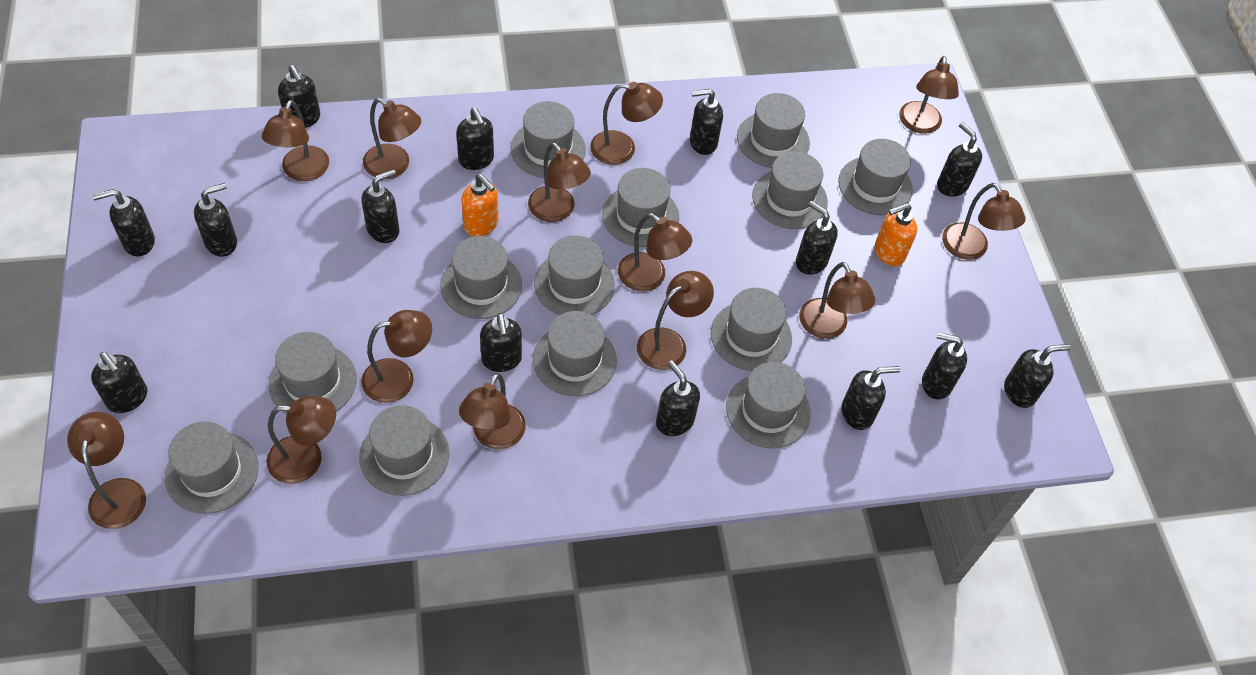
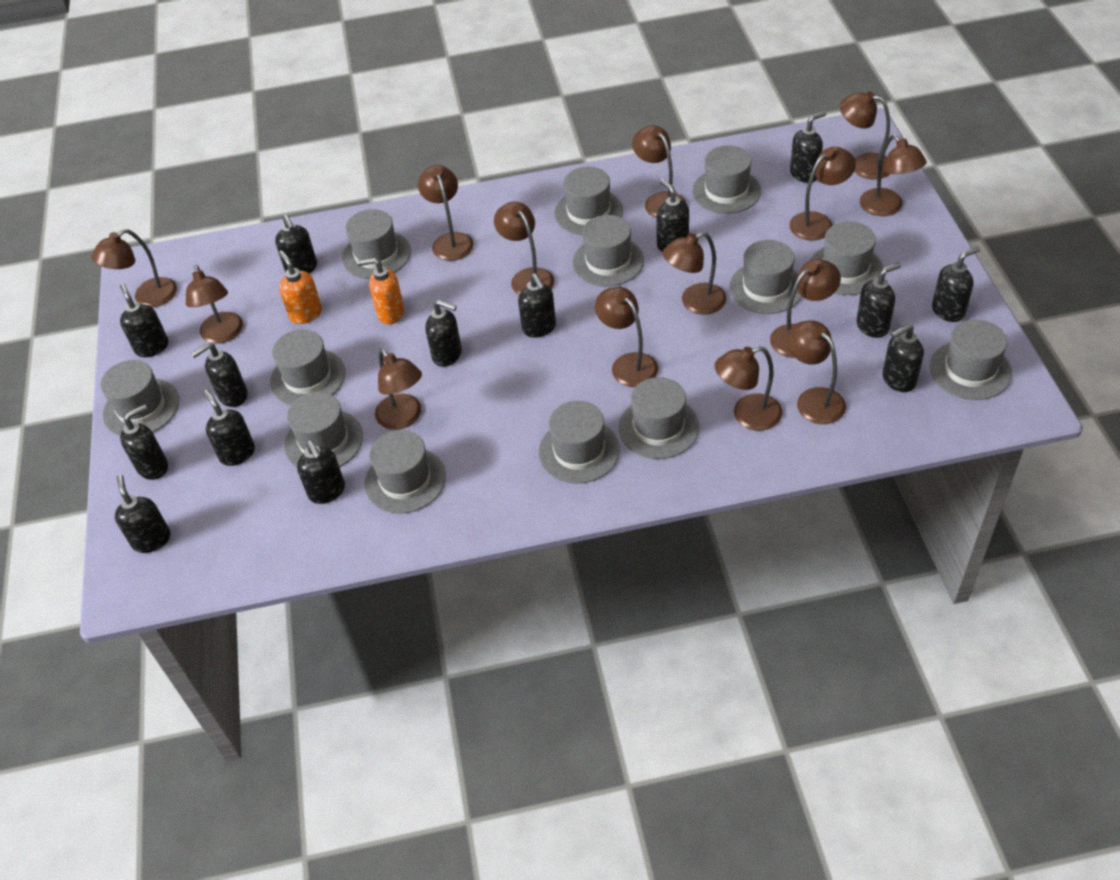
brown lamp: 13 -> 14

